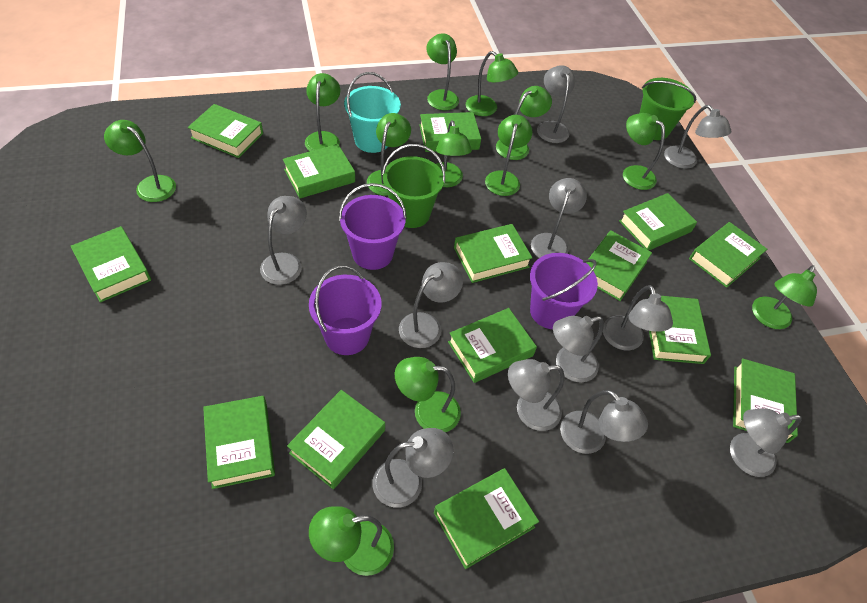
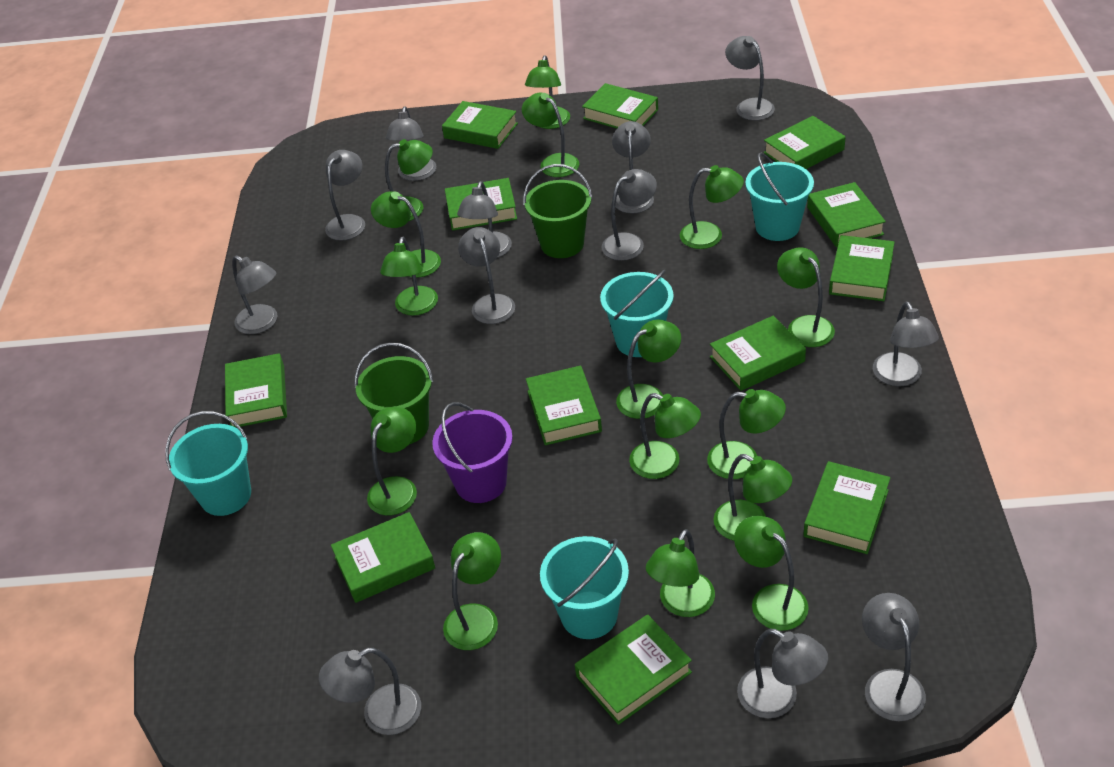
green book: 14 -> 12
green lamp: 12 -> 15
grey lamp: 11 -> 12
purple bucket: 3 -> 1
turquoise bucket: 1 -> 4

